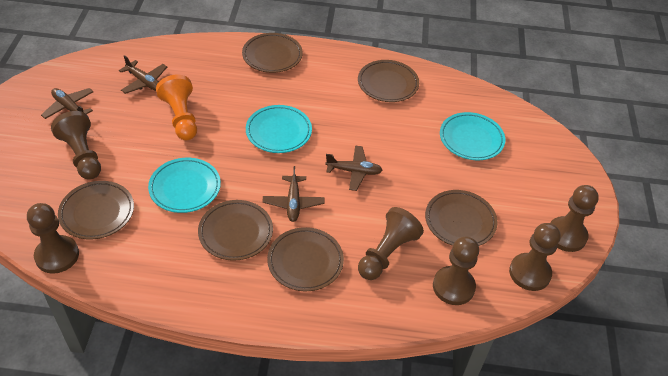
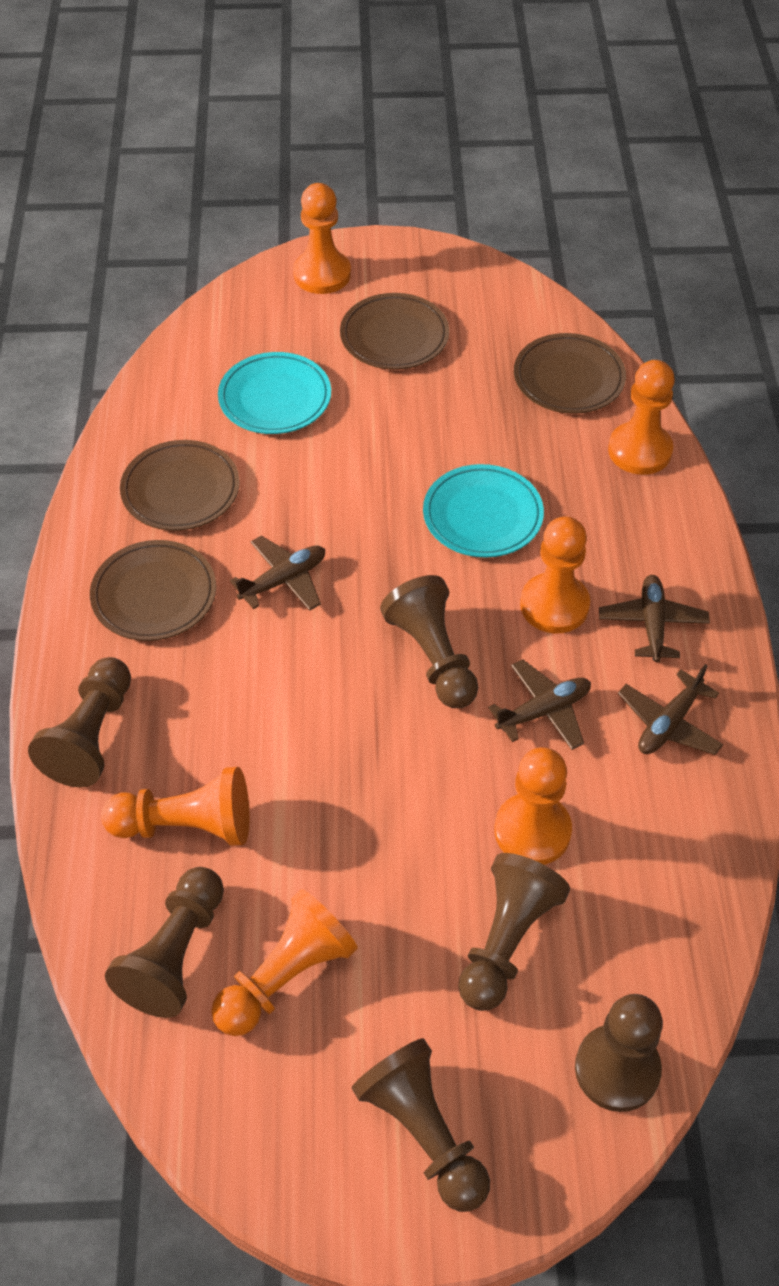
brown plate: 6 -> 4
orange pawn: 1 -> 6
turquoise plate: 3 -> 2

